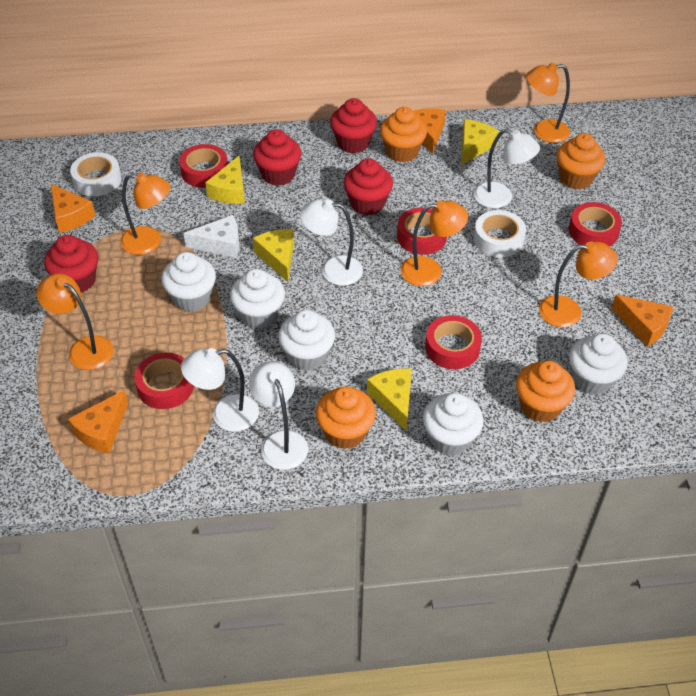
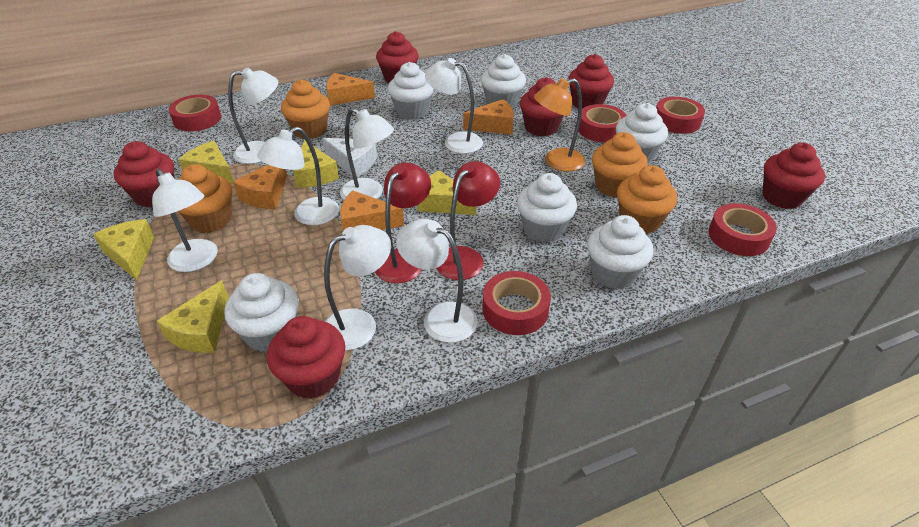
orange lamp: 5 -> 1
red cupcake: 4 -> 6
red lamp: 0 -> 2
white cupcake: 5 -> 6
white lamp: 4 -> 7
white tape: 2 -> 0
yellow cheese: 4 -> 5

